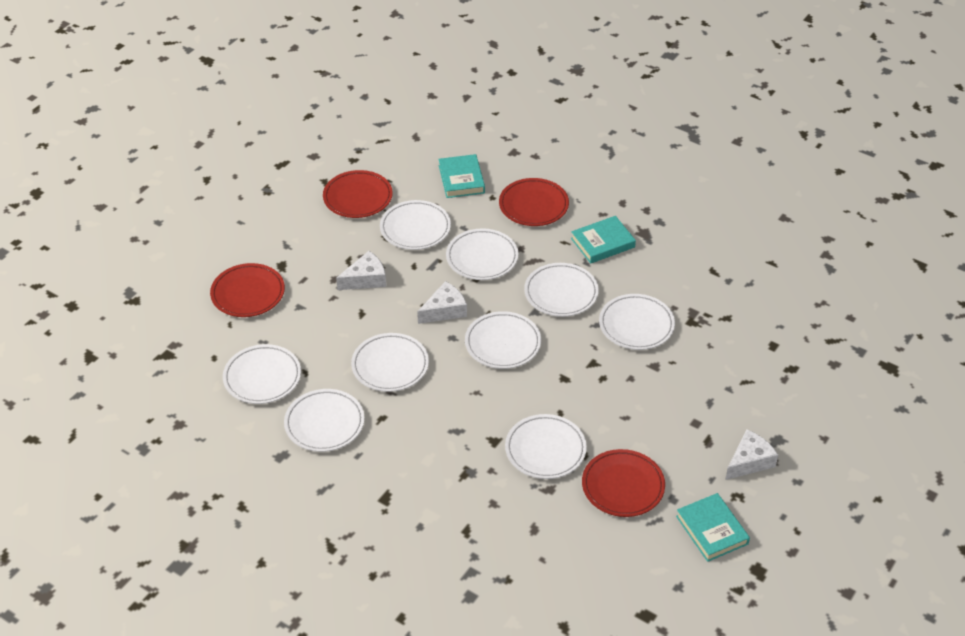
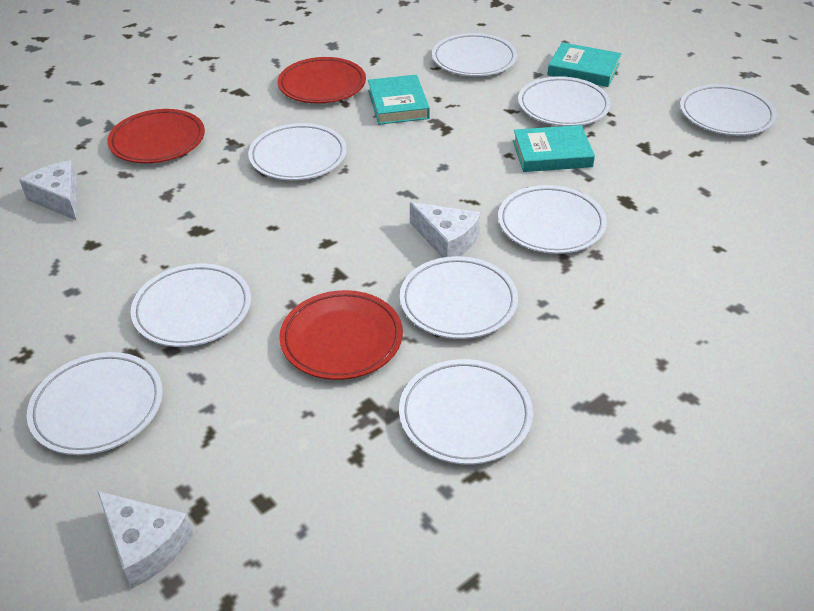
red plate: 4 -> 3

